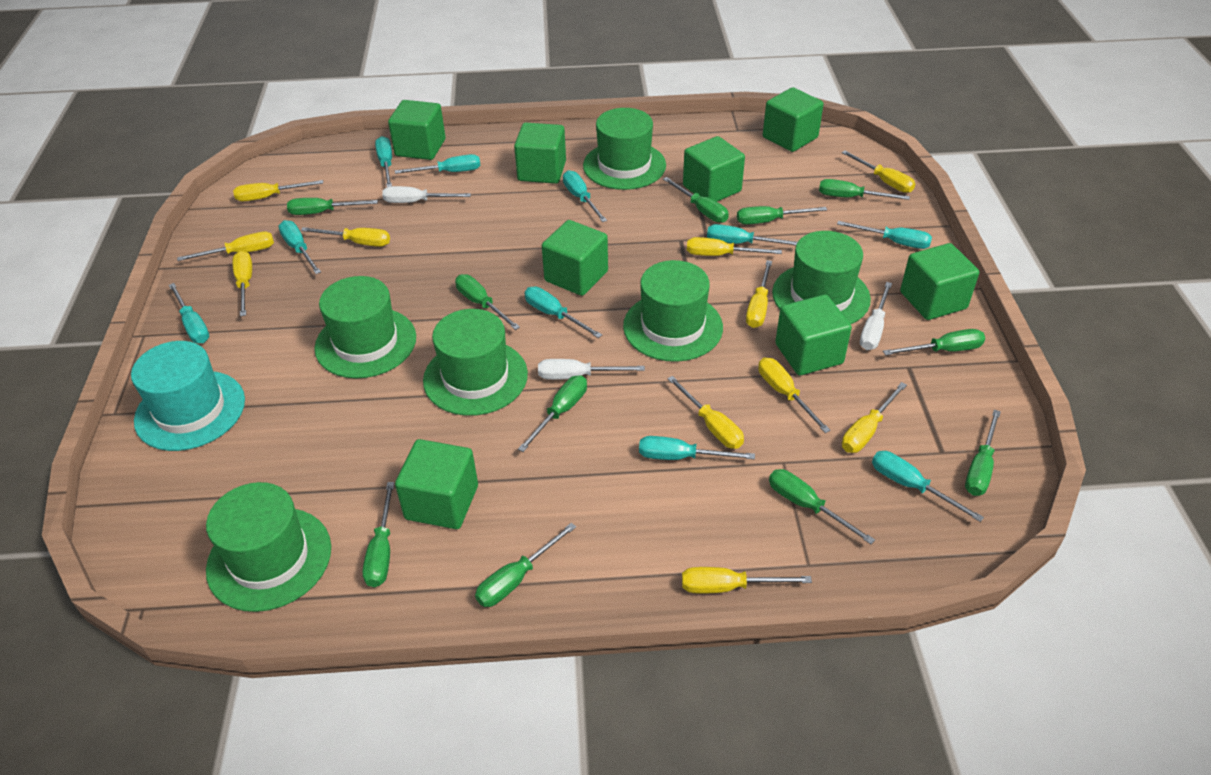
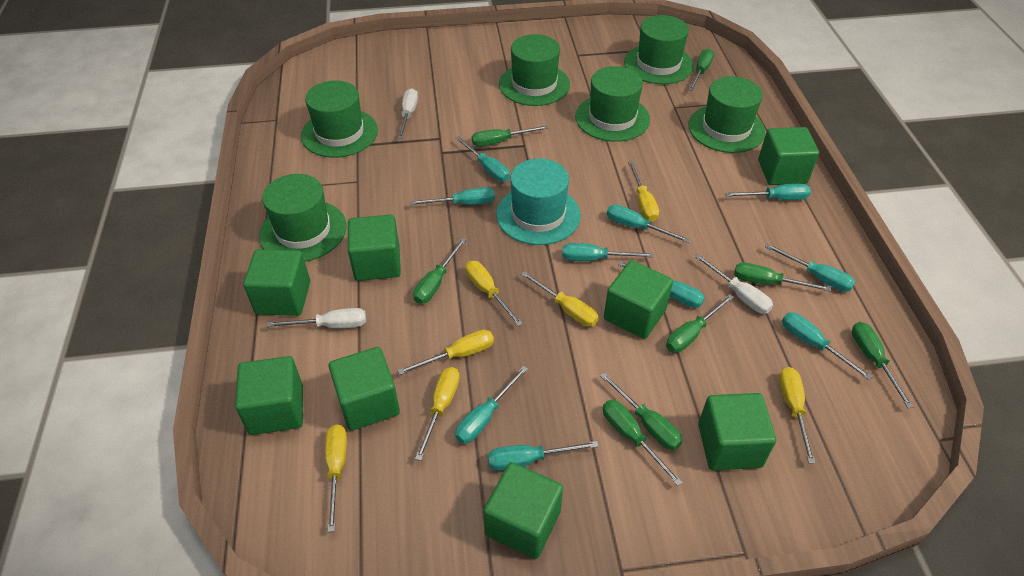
green screwdriver: 11 -> 8
yellow screwdriver: 11 -> 7

